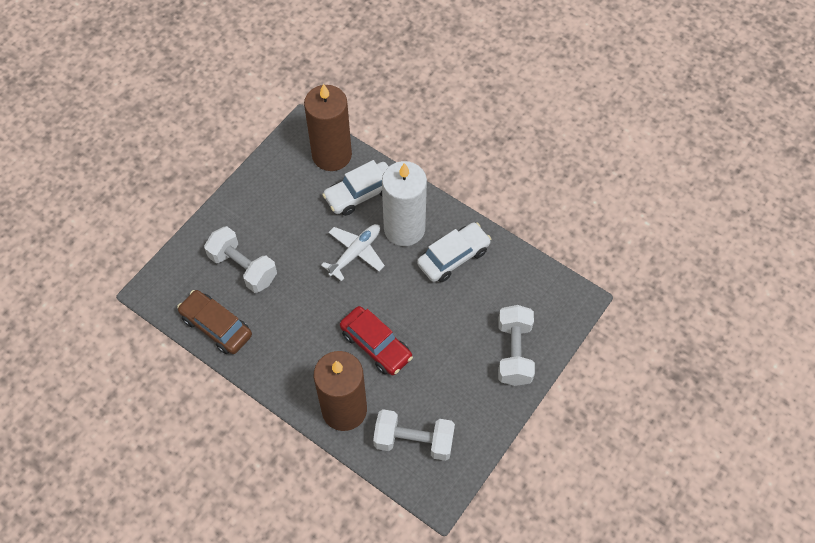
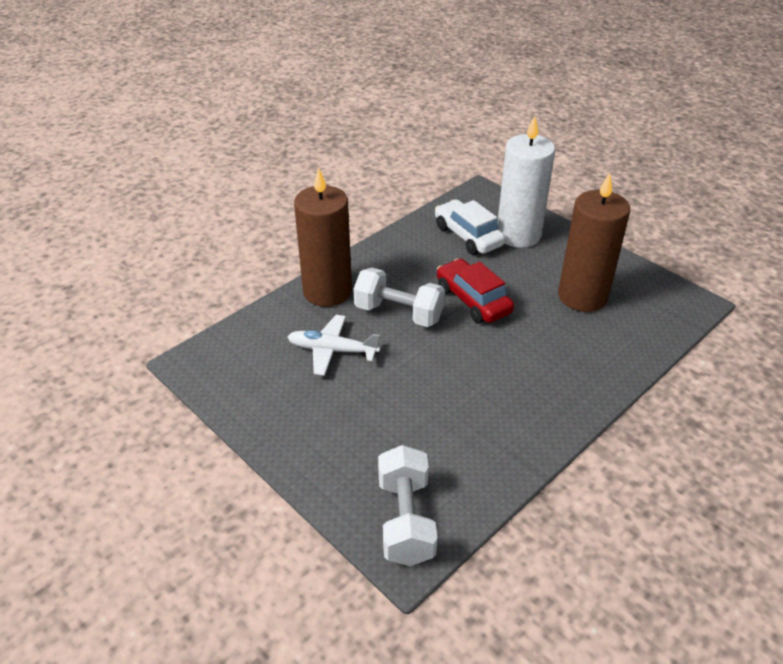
brown car: 1 -> 0
white car: 2 -> 1
white dumbbell: 3 -> 2

